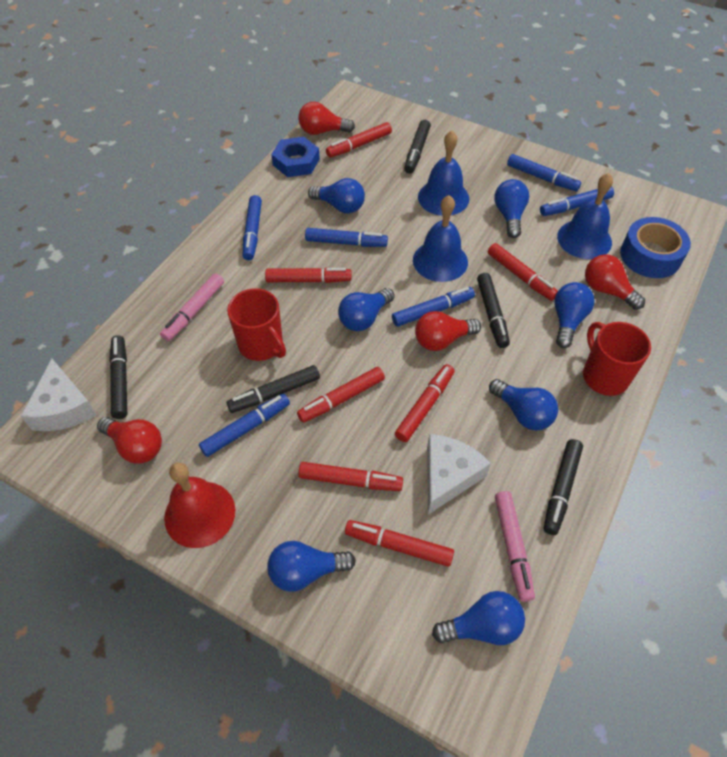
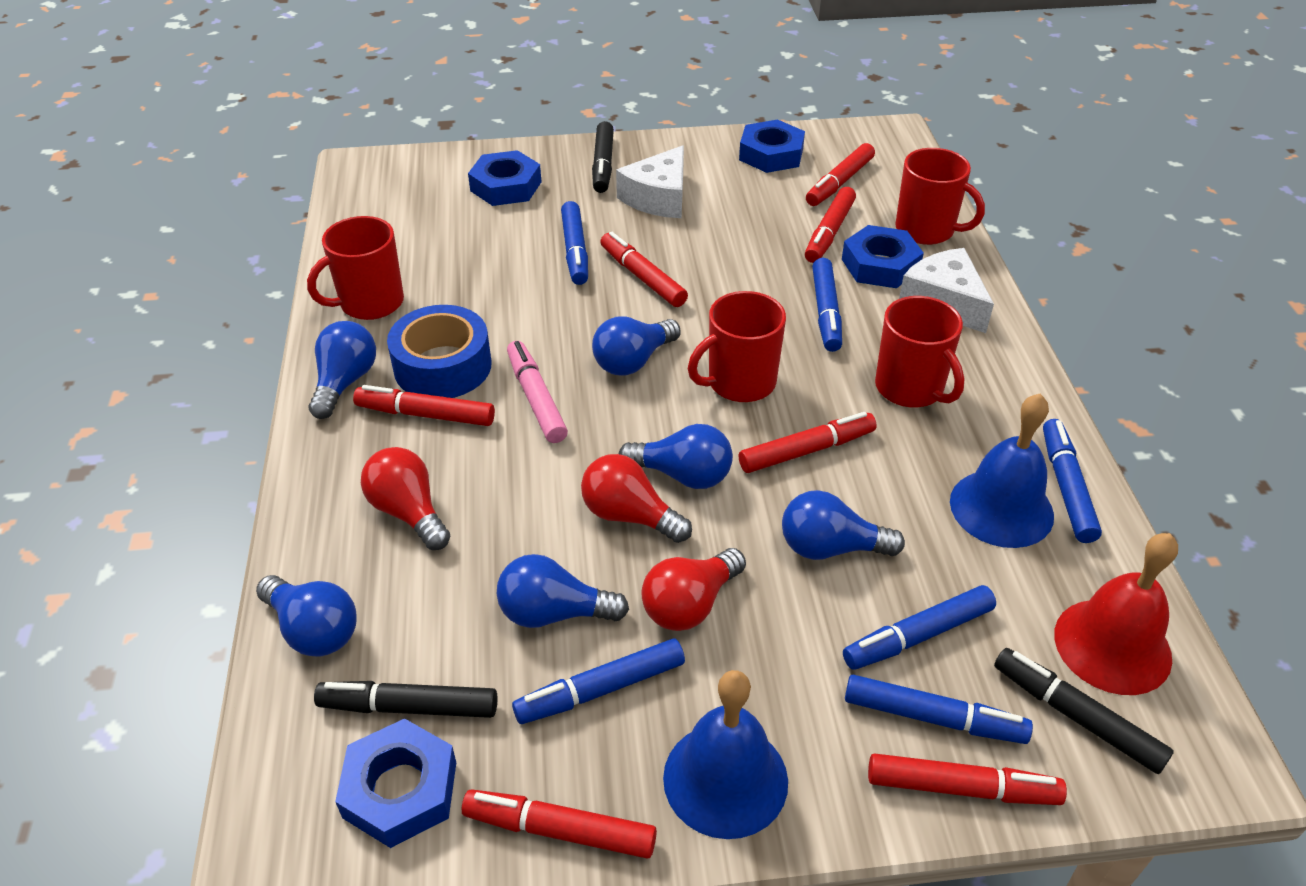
black marker: 5 -> 3
blue bell: 3 -> 2
blue light bulb: 7 -> 6
blue nut: 1 -> 4
pink marker: 2 -> 1
red light bulb: 4 -> 3
red mug: 2 -> 4

